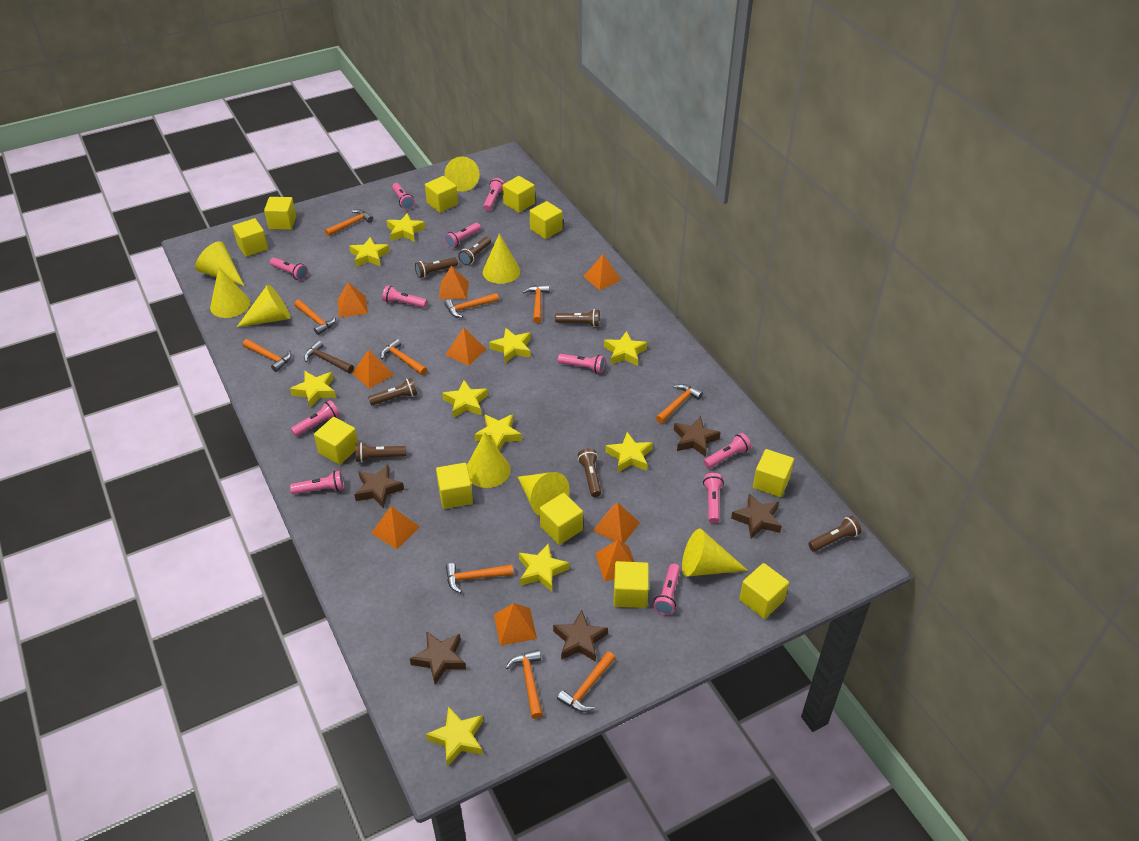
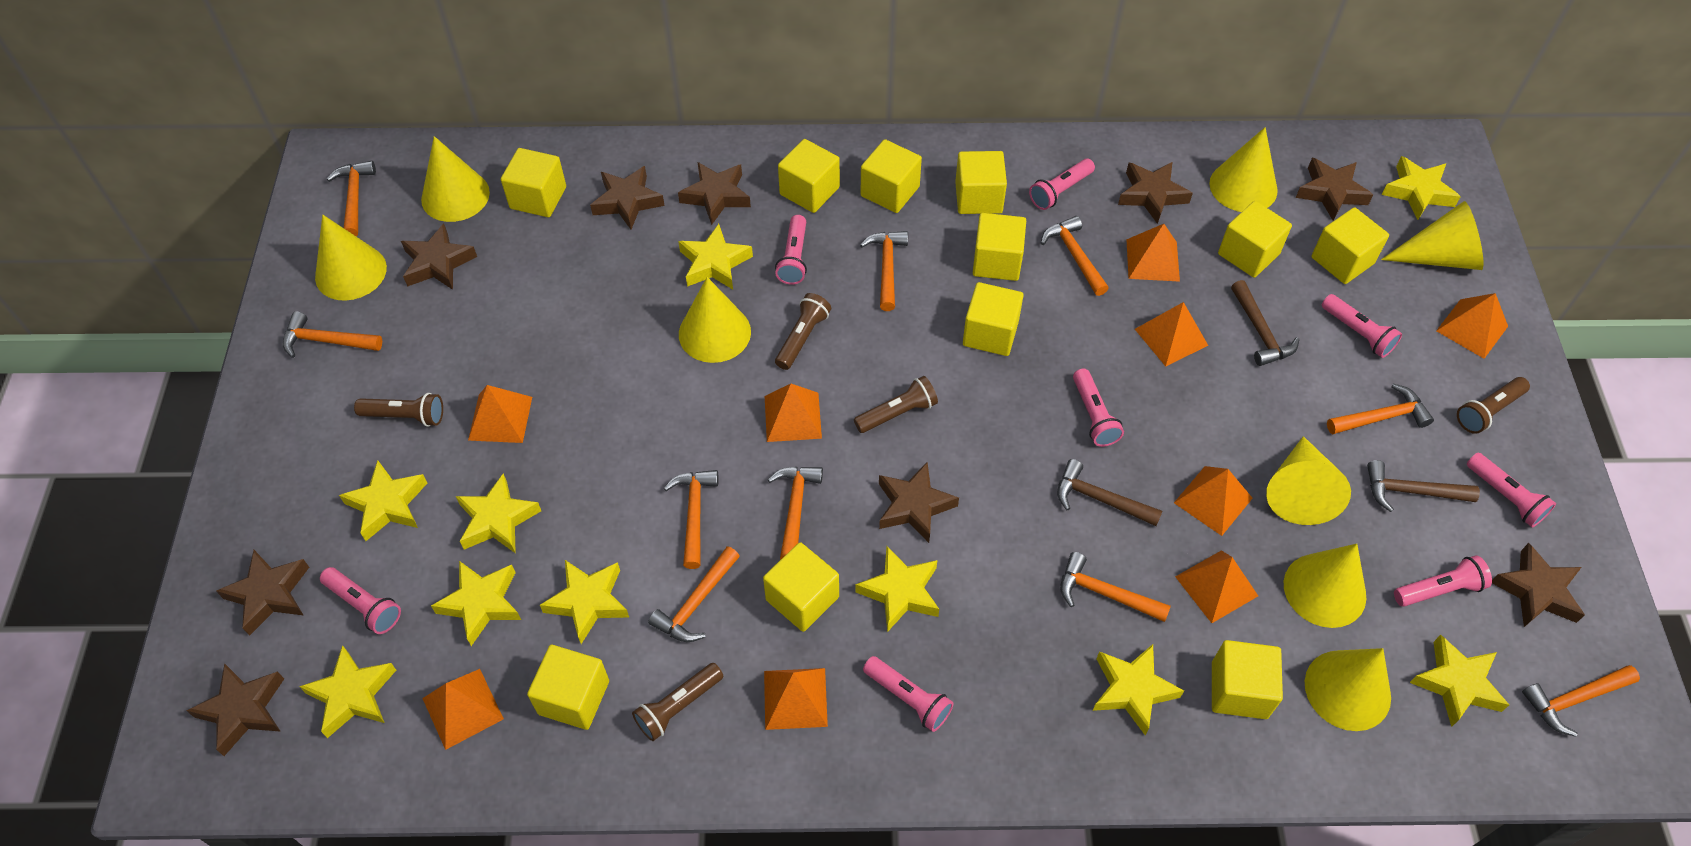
brown flashlight: 7 -> 5
brown hammer: 1 -> 3
brown star: 5 -> 9
pink flashlight: 11 -> 8

